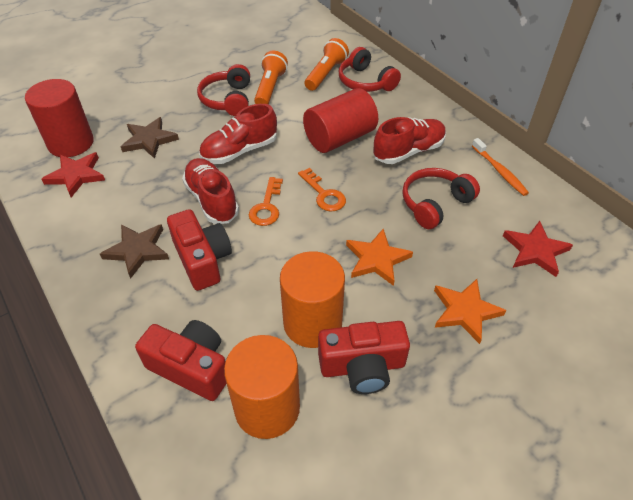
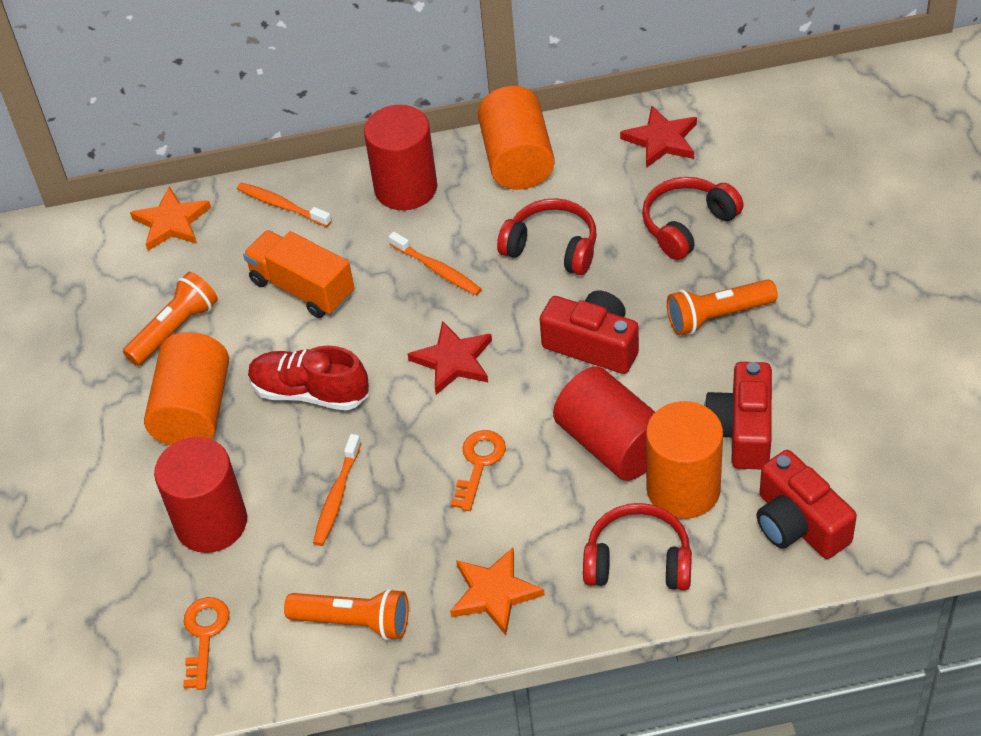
brown star: 2 -> 0
orange cylinder: 2 -> 3
orange flashlight: 2 -> 3
orange toothbrush: 1 -> 3
orange truck: 0 -> 1
red cylinder: 2 -> 3
red shoe: 3 -> 1

